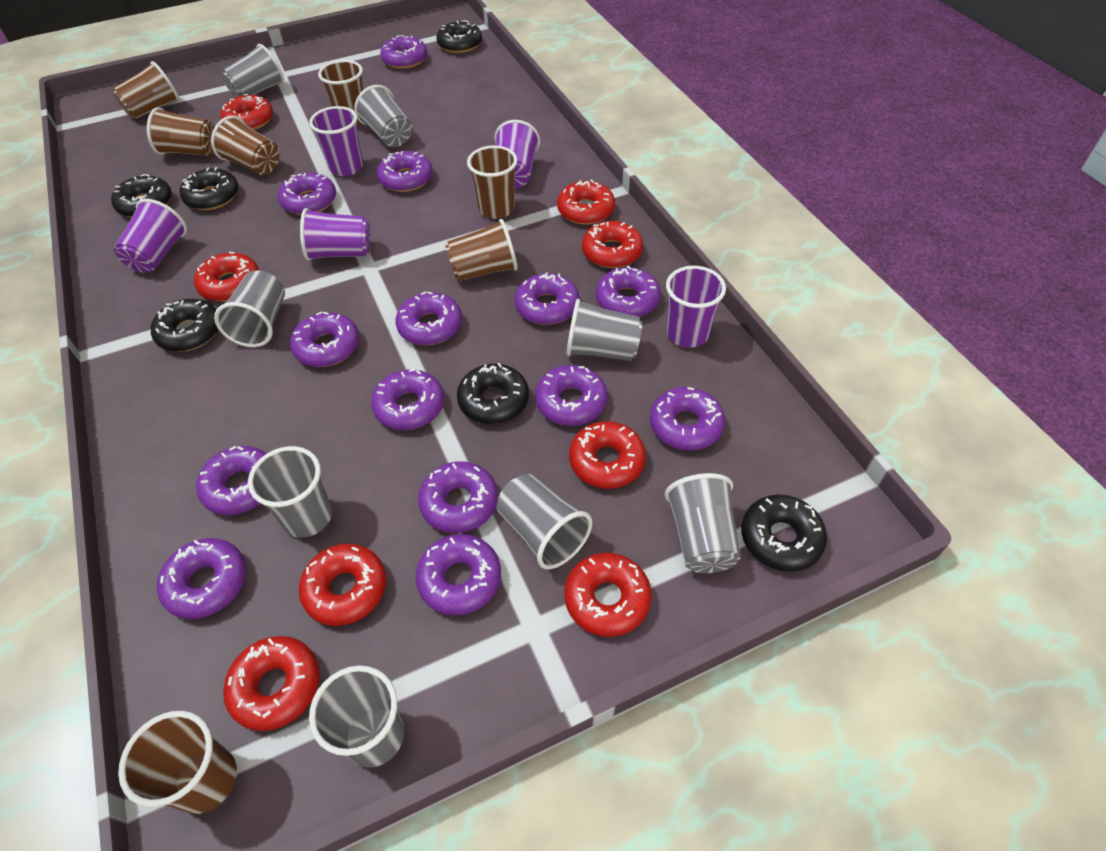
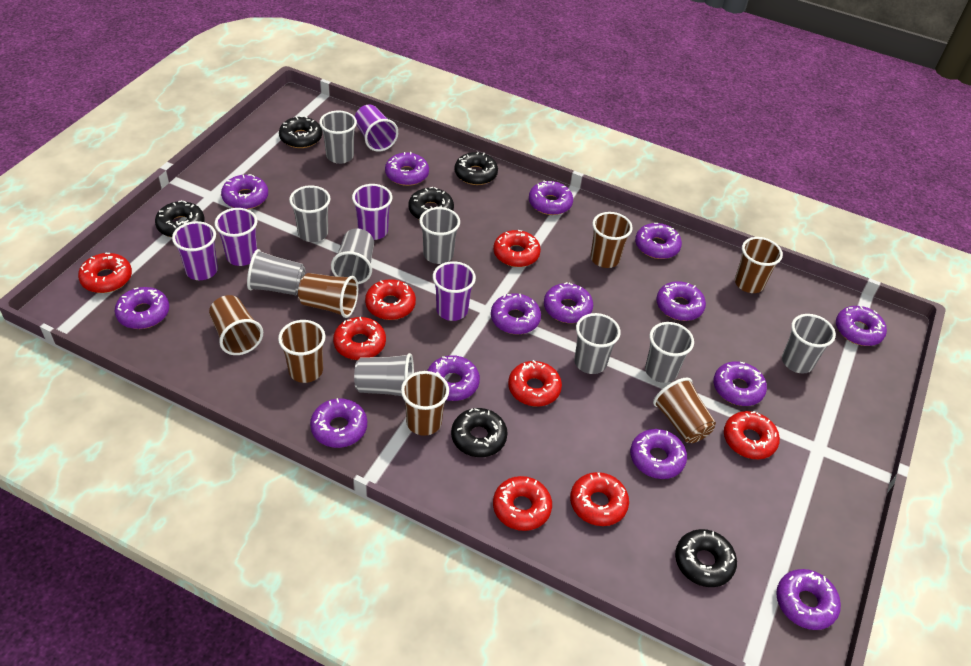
grey cup: 8 -> 9

